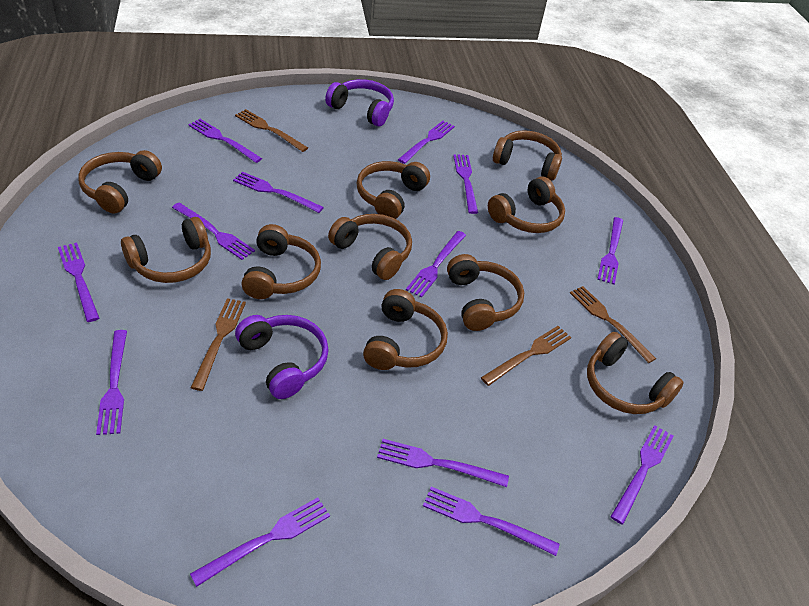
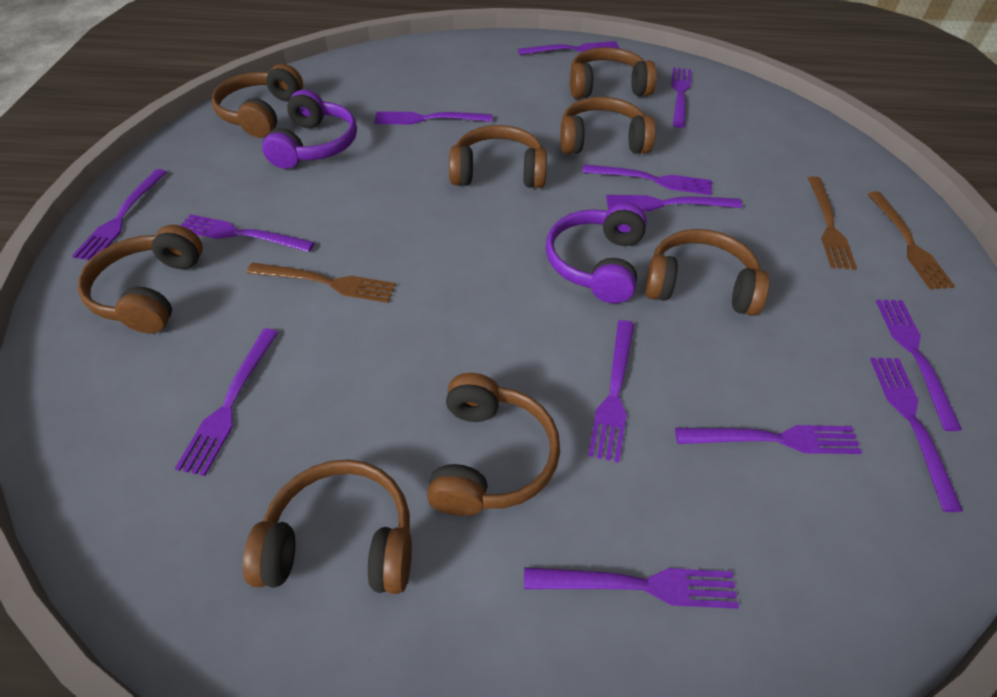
brown fork: 4 -> 3
brown headphones: 10 -> 8

